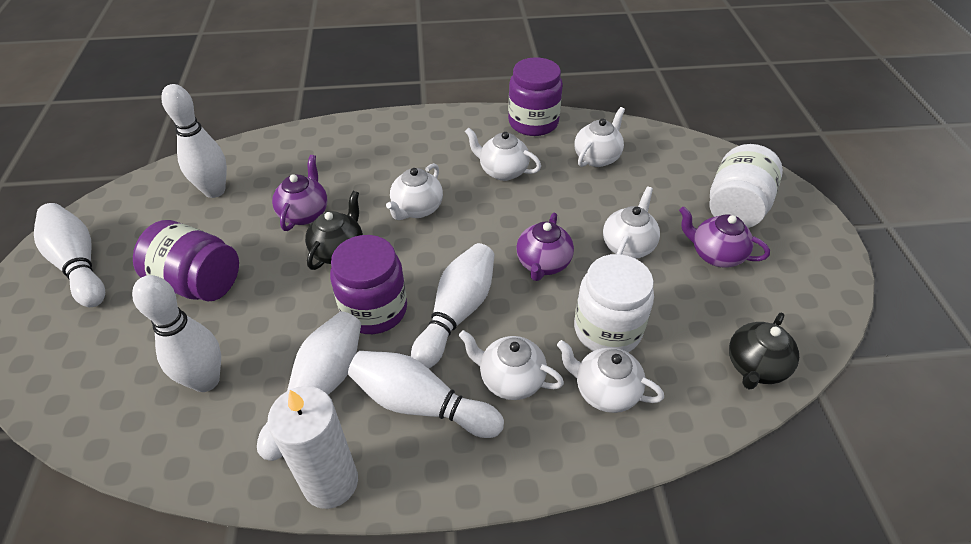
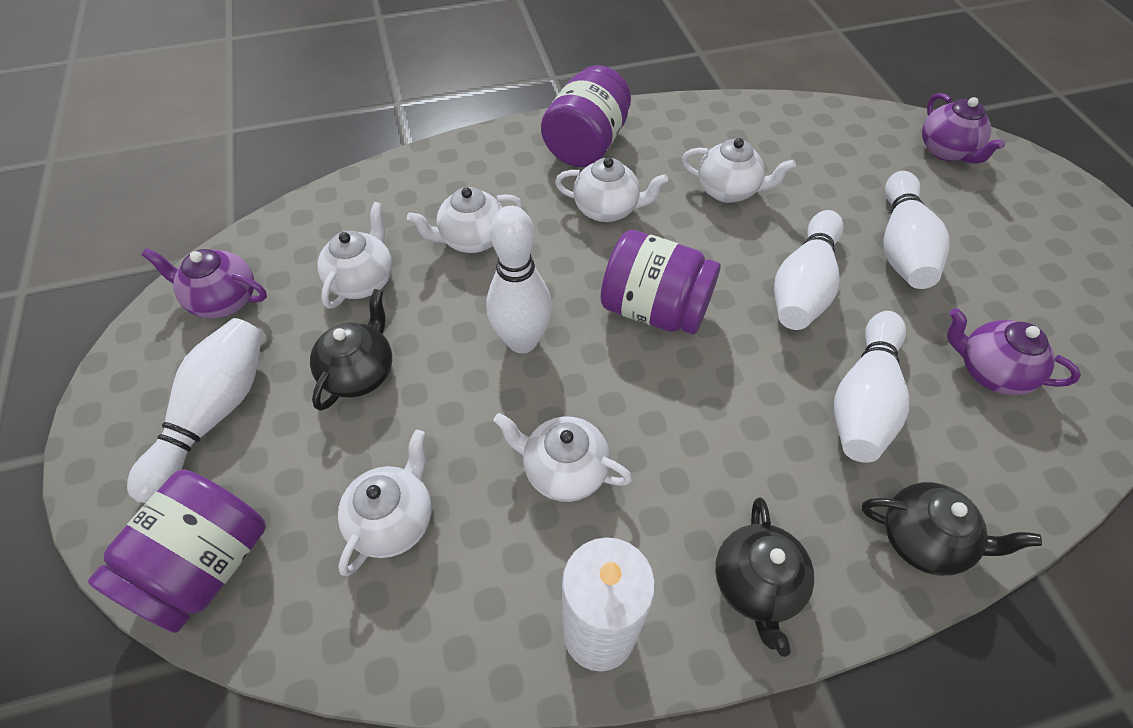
black teapot: 2 -> 3
white bowling pin: 6 -> 5
white jar: 2 -> 0

